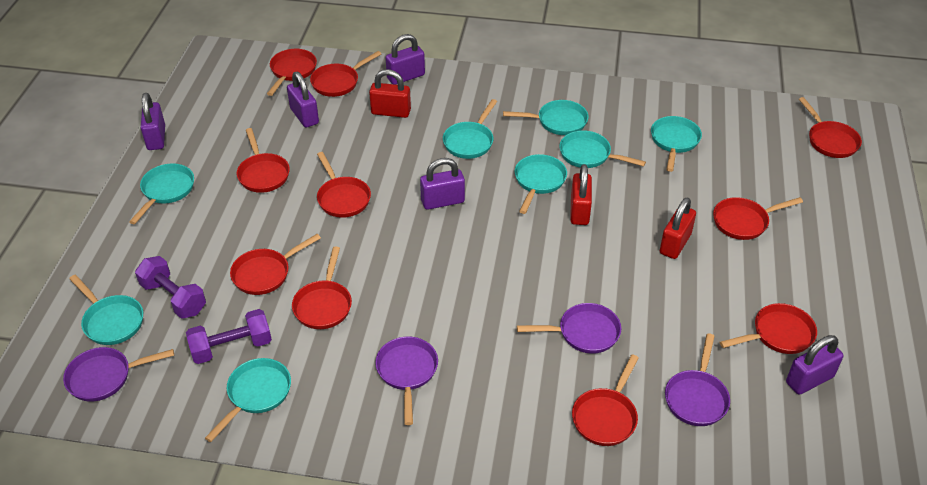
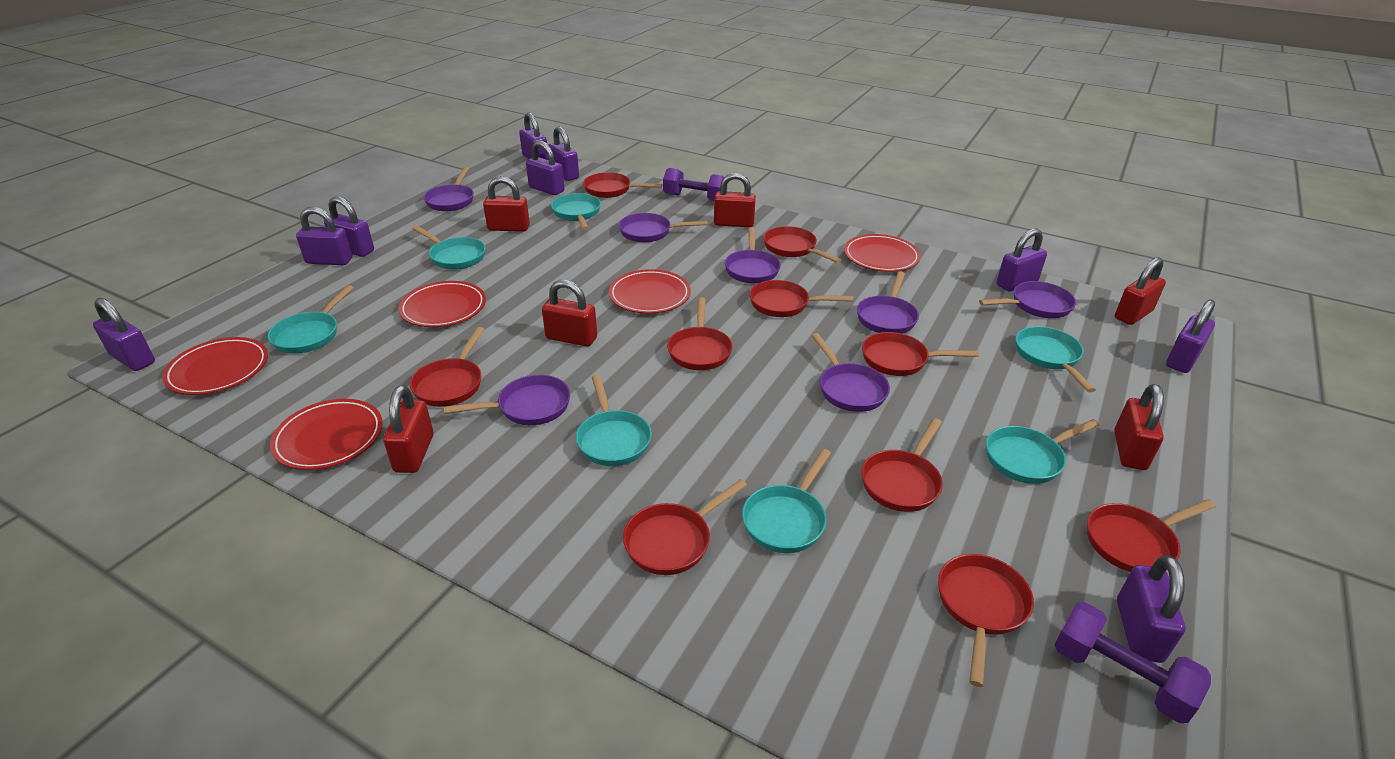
purple padlock: 5 -> 9
purple pan: 4 -> 7
red padlock: 3 -> 6
red plate: 0 -> 5
turquoise pan: 8 -> 7

